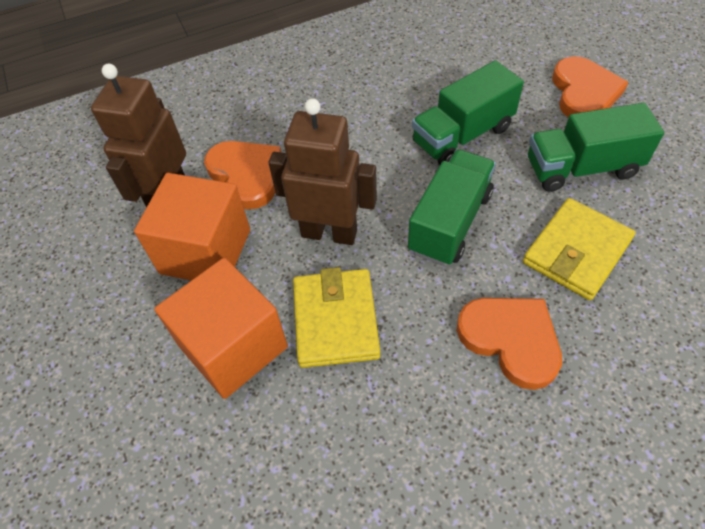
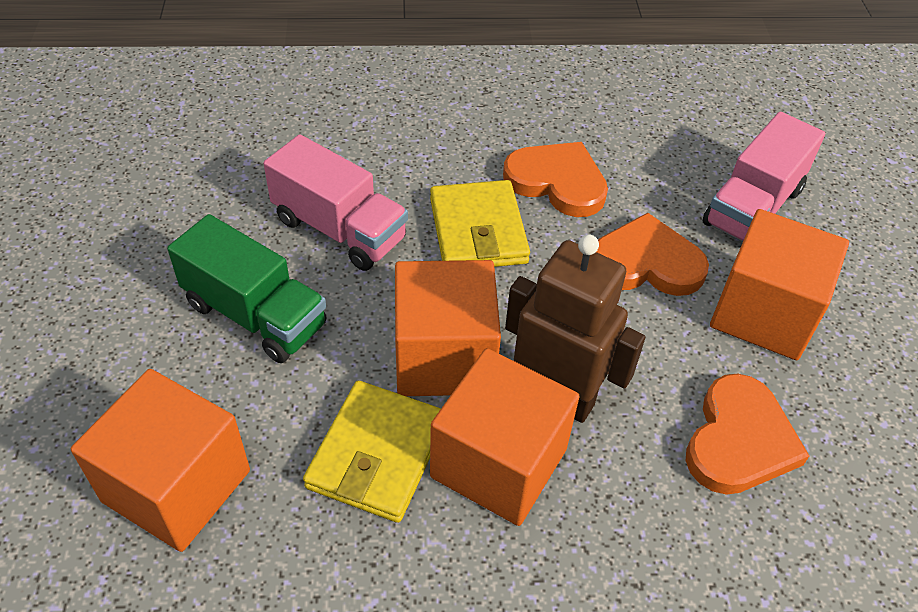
brown robot: 2 -> 1
green truck: 3 -> 1
orange cube: 2 -> 4
pink truck: 0 -> 2

